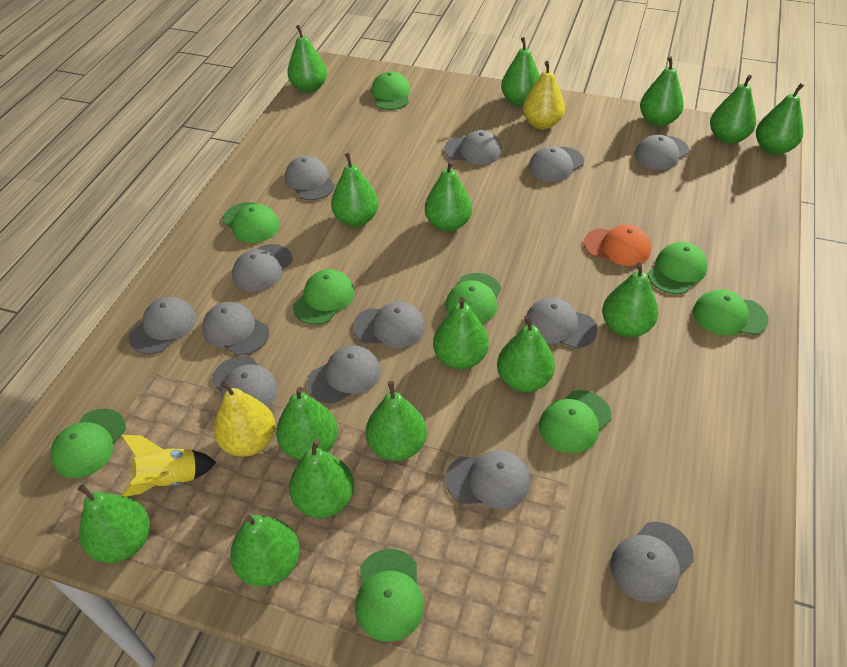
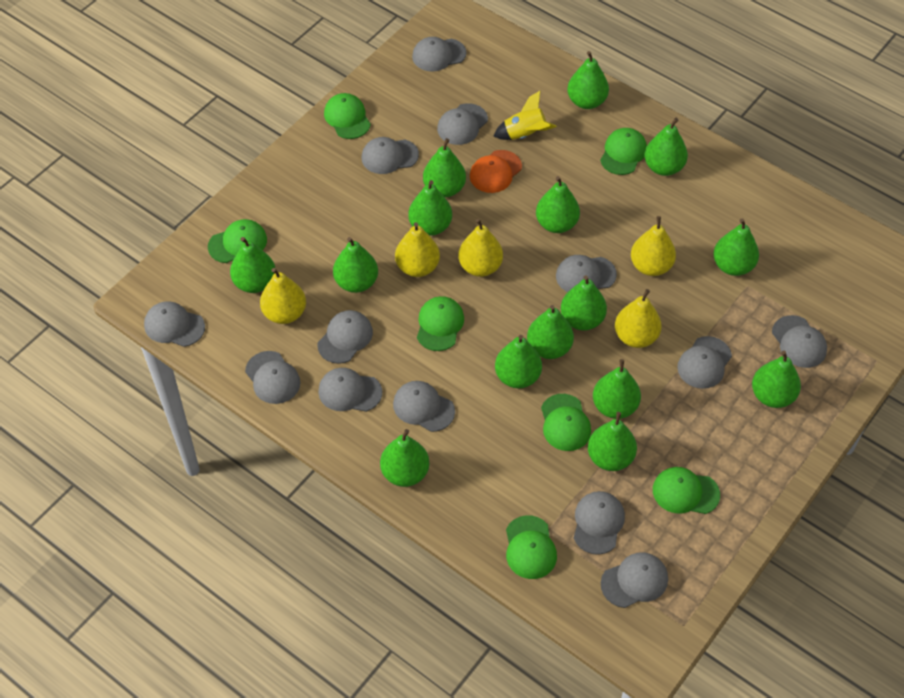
green cap: 9 -> 7
yellow pear: 2 -> 5

